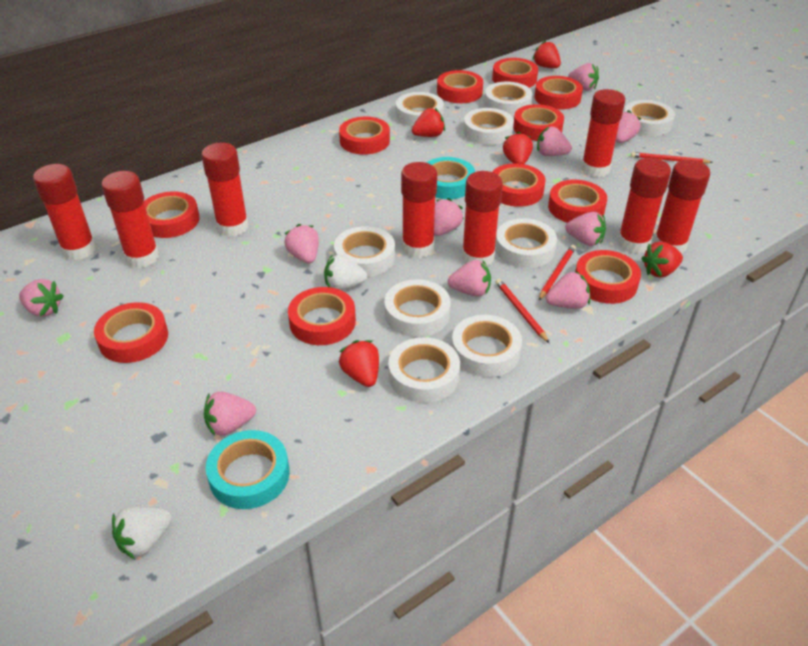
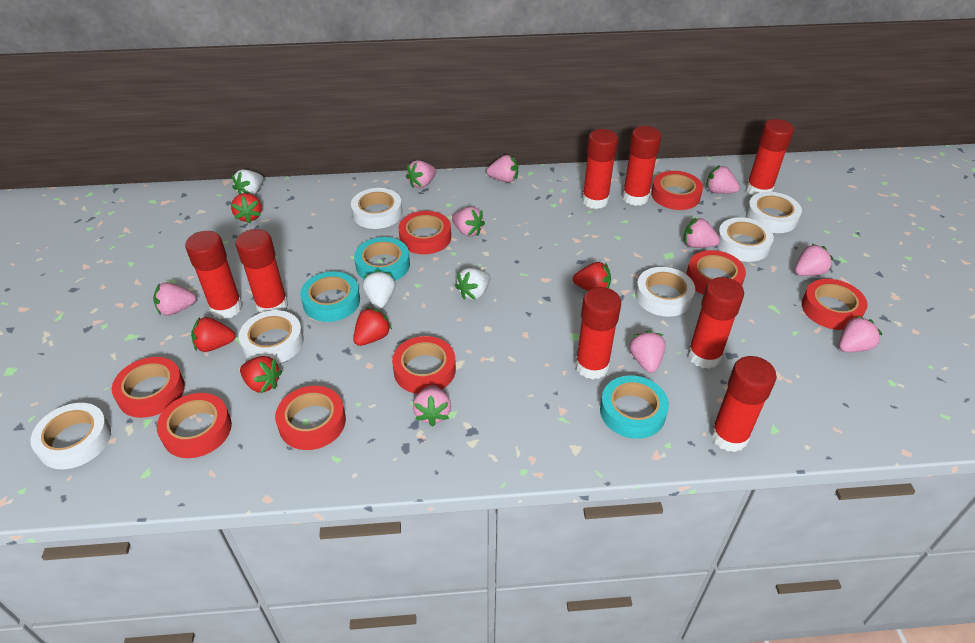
red pencil: 3 -> 0
red tape: 11 -> 8
turquoise tape: 2 -> 3
white strawberry: 2 -> 3
white tape: 9 -> 6

